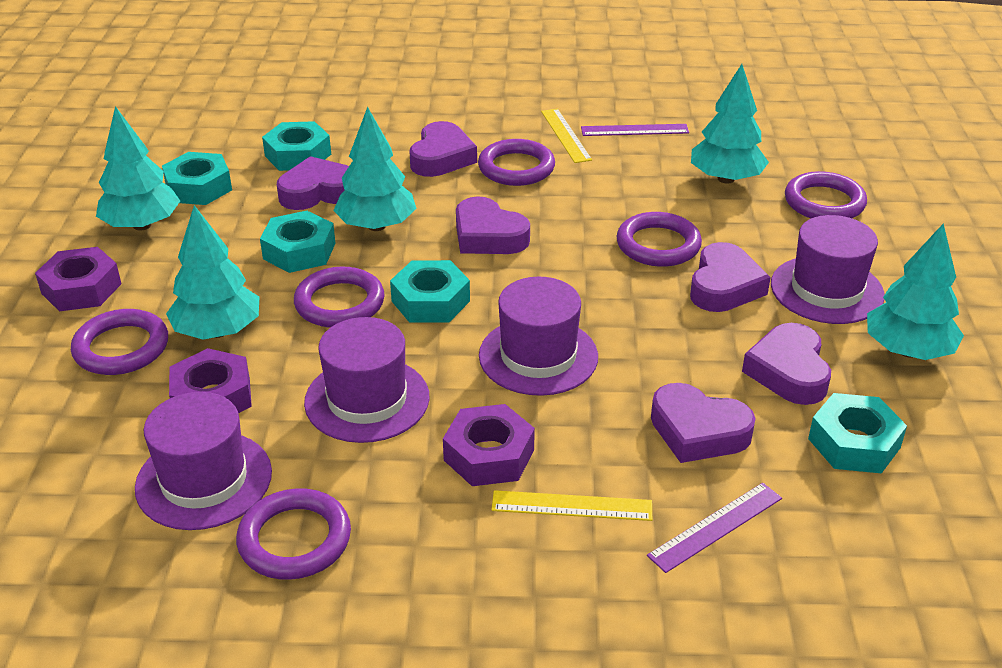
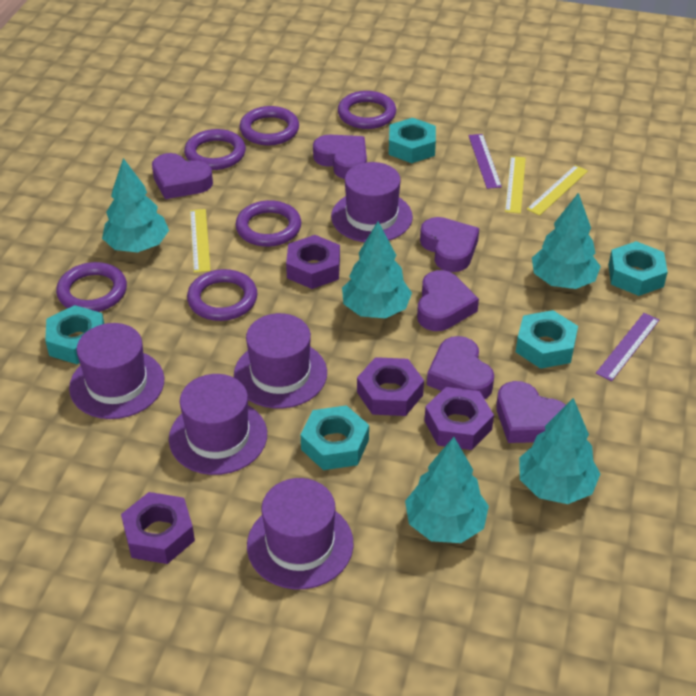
purple hat: 4 -> 5
purple nut: 3 -> 4
yellow ruler: 2 -> 3

